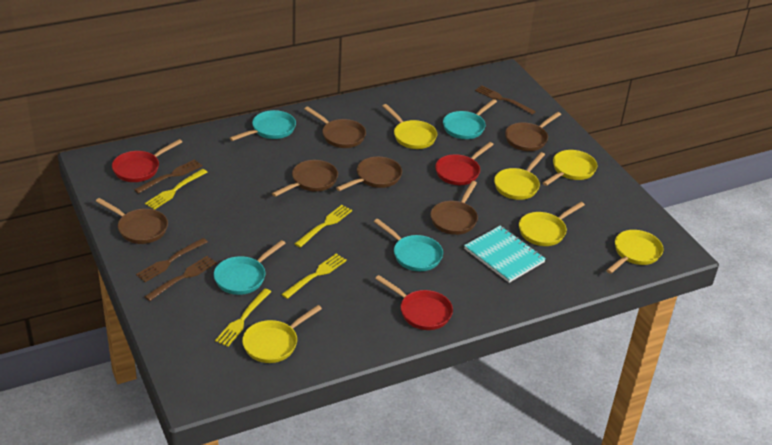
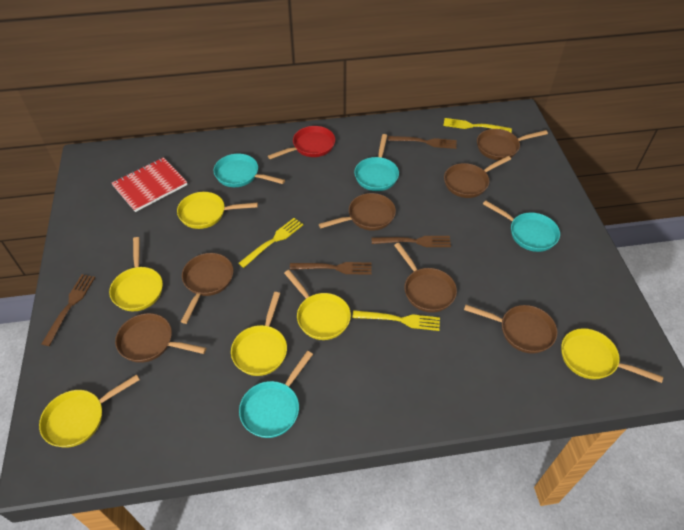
brown pan: 6 -> 7
red notebook: 0 -> 1
red pan: 3 -> 1
turquoise notebook: 1 -> 0
yellow fork: 4 -> 3

